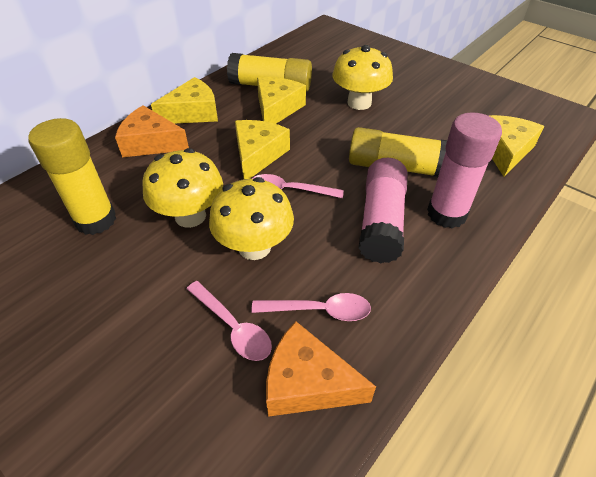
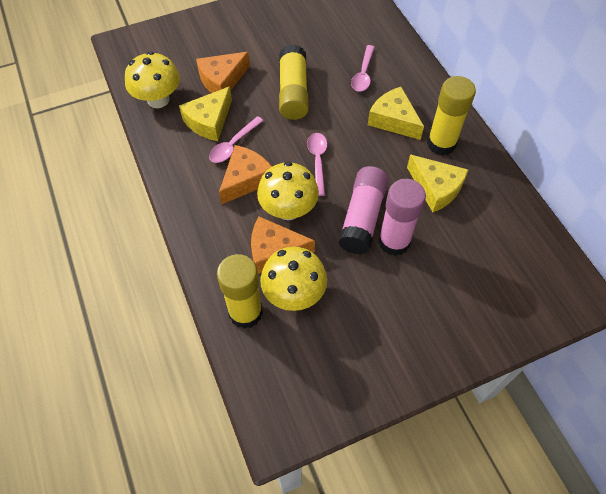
orange cheese: 2 -> 3
yellow cheese: 4 -> 3

